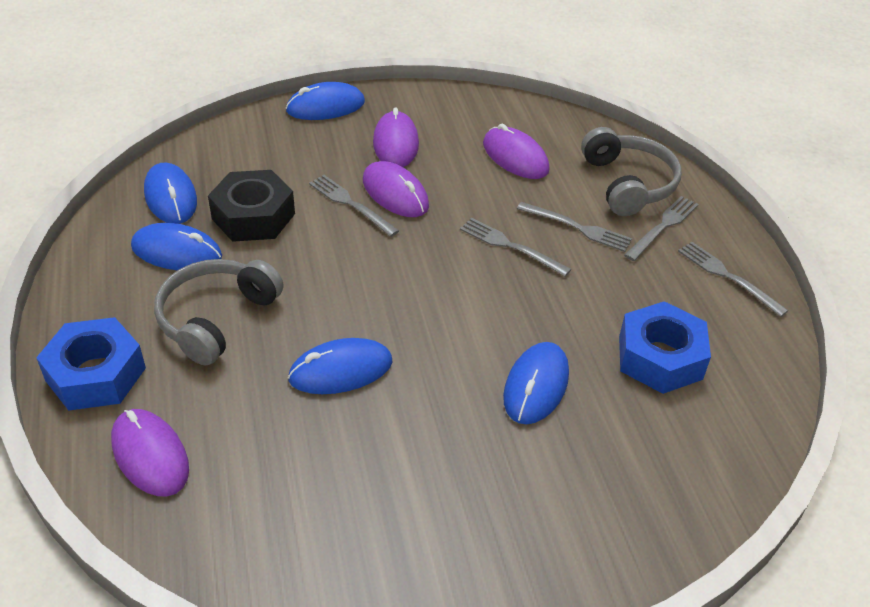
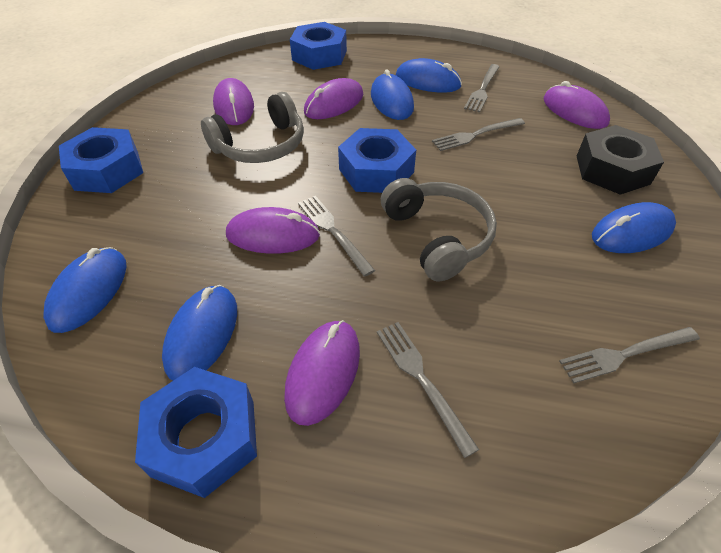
blue nut: 2 -> 4
purple mouse: 4 -> 5

